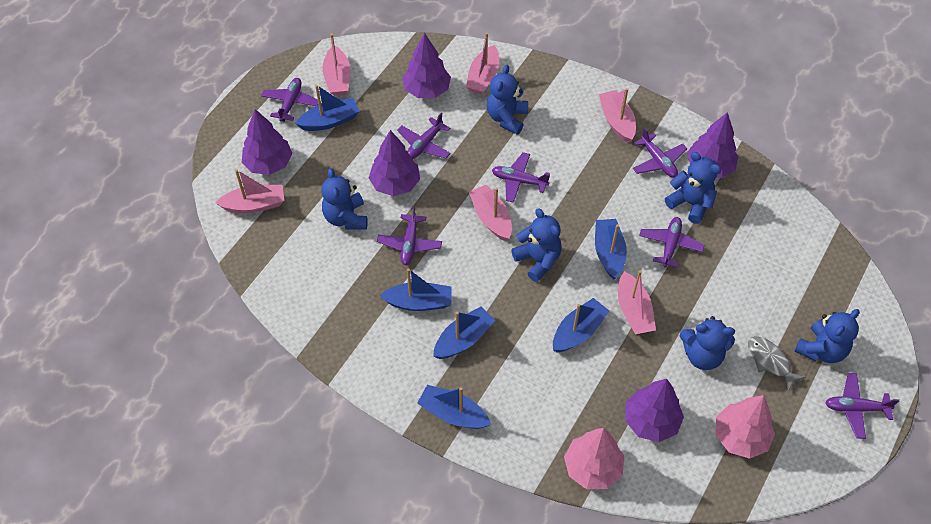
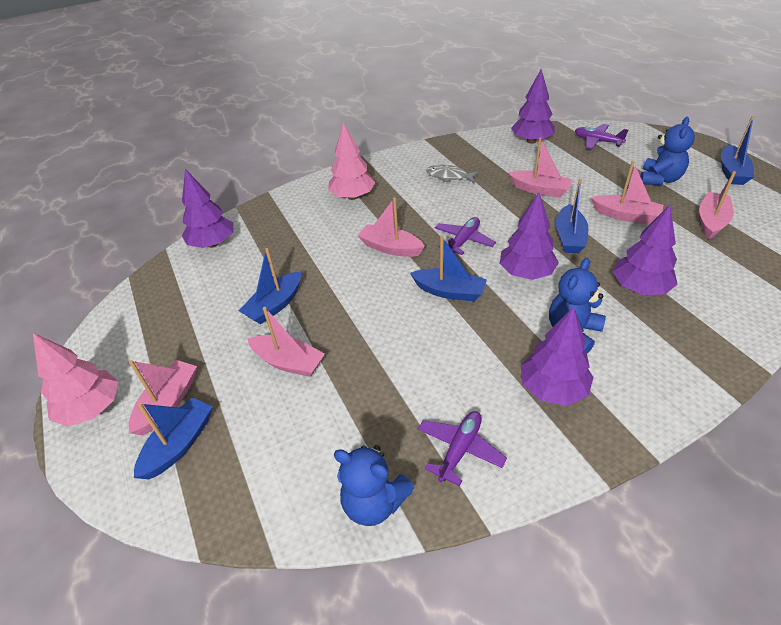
blue boat: 6 -> 5
blue teddy bear: 6 -> 3
purple plane: 7 -> 3

